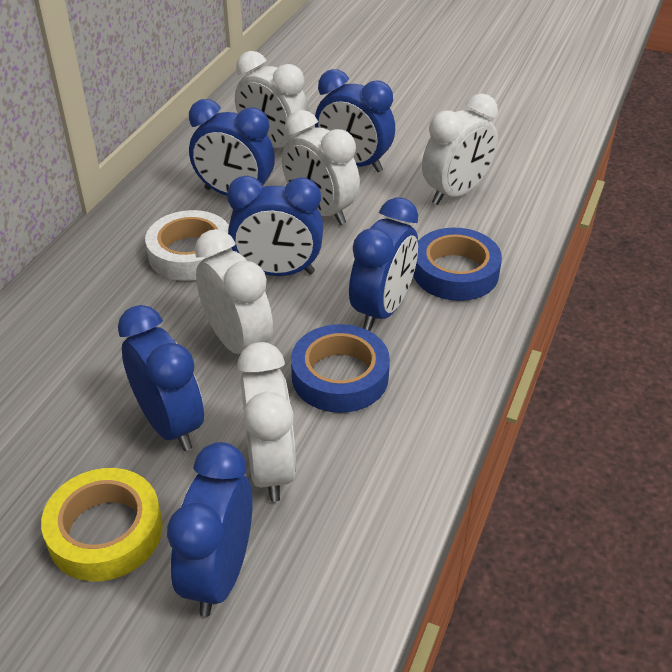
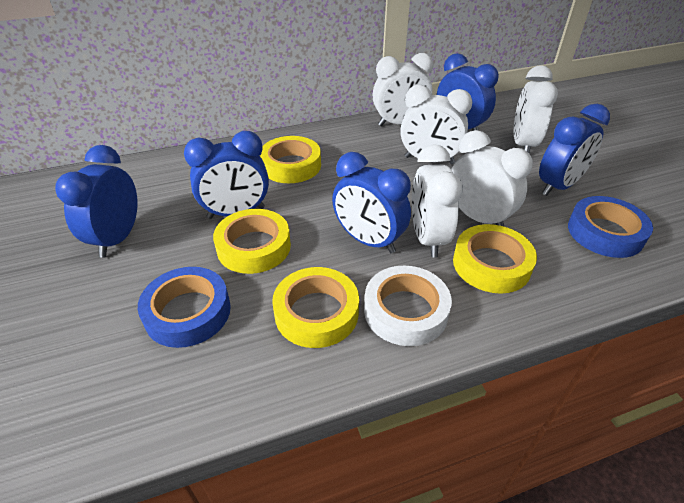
blue clock: 6 -> 5
yellow tape: 1 -> 4

